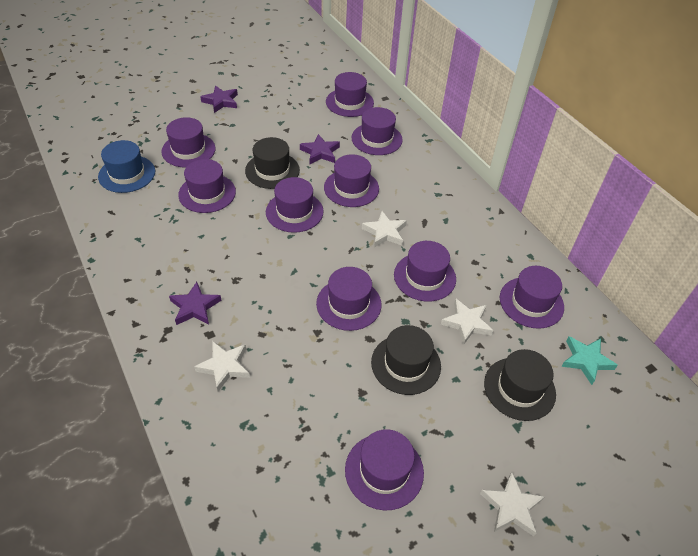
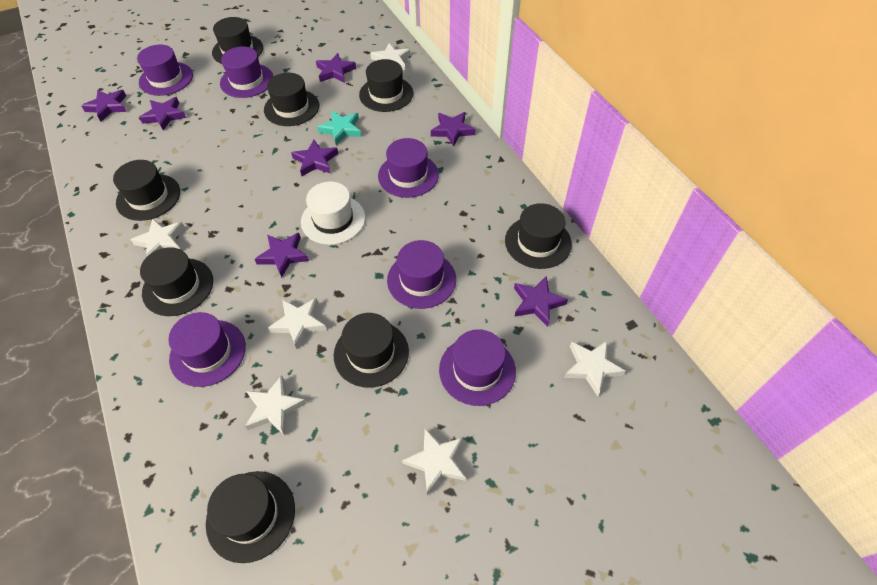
black hat: 3 -> 8
blue hat: 1 -> 0
purple hat: 10 -> 6
purple star: 3 -> 7
white hat: 0 -> 1
white star: 4 -> 6

